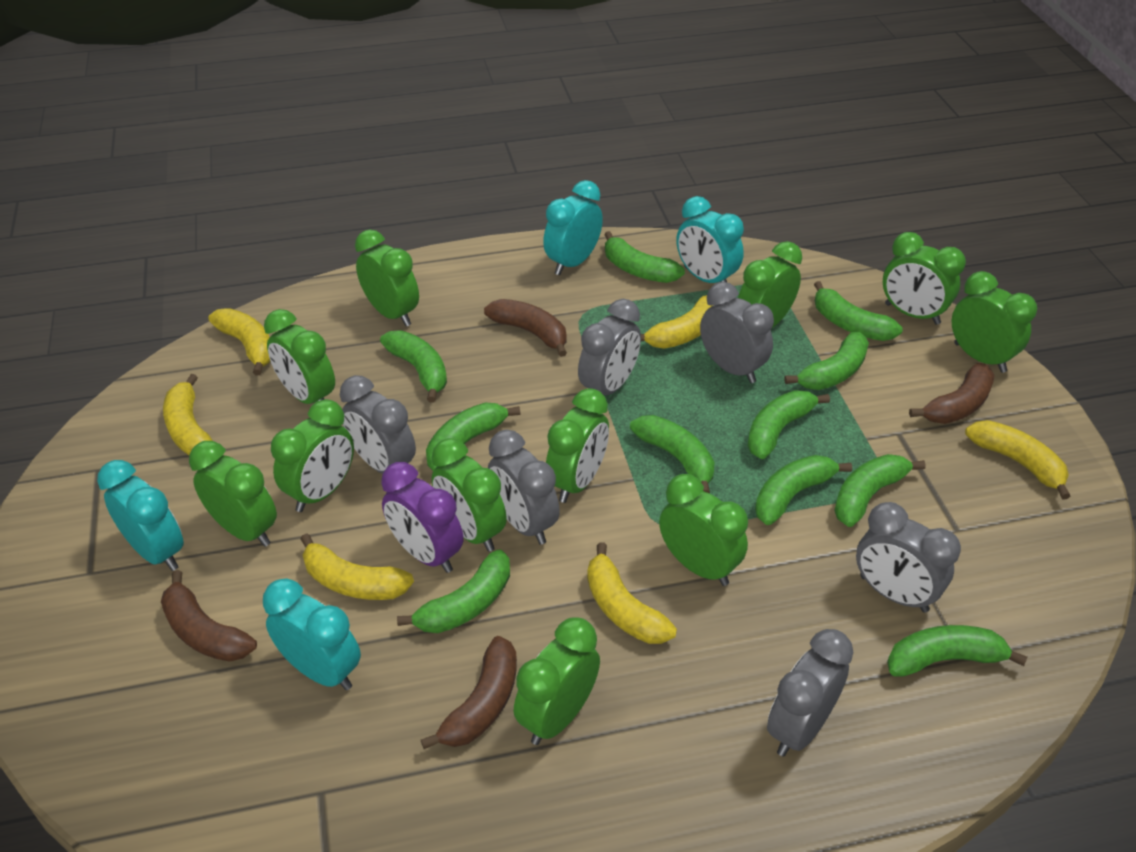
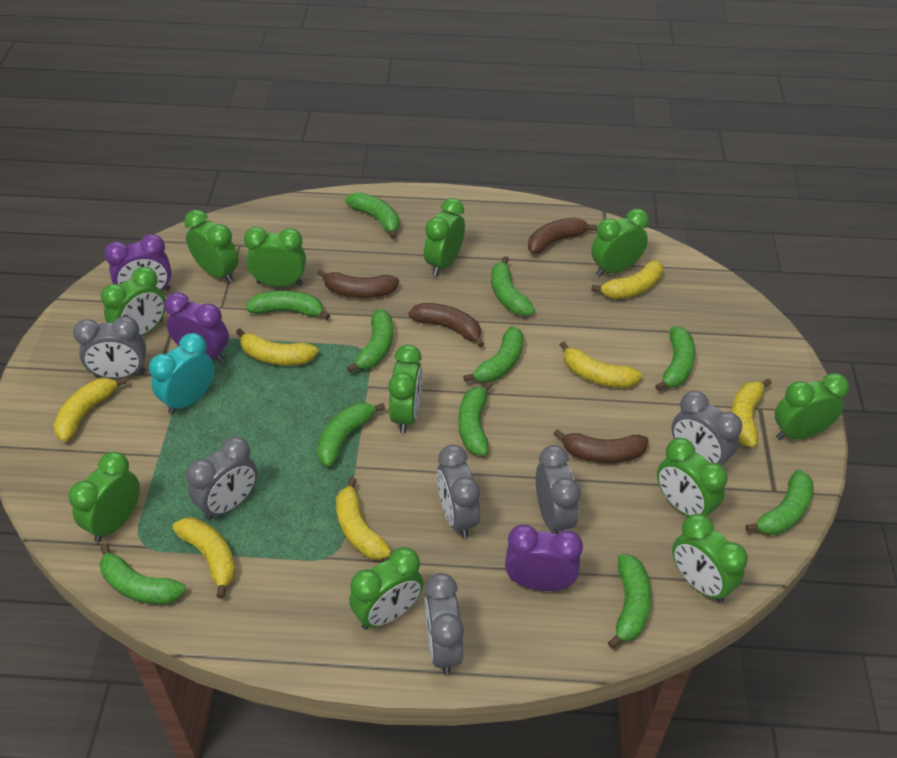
purple clock: 1 -> 3
turquoise clock: 4 -> 1
yellow banana: 6 -> 7

